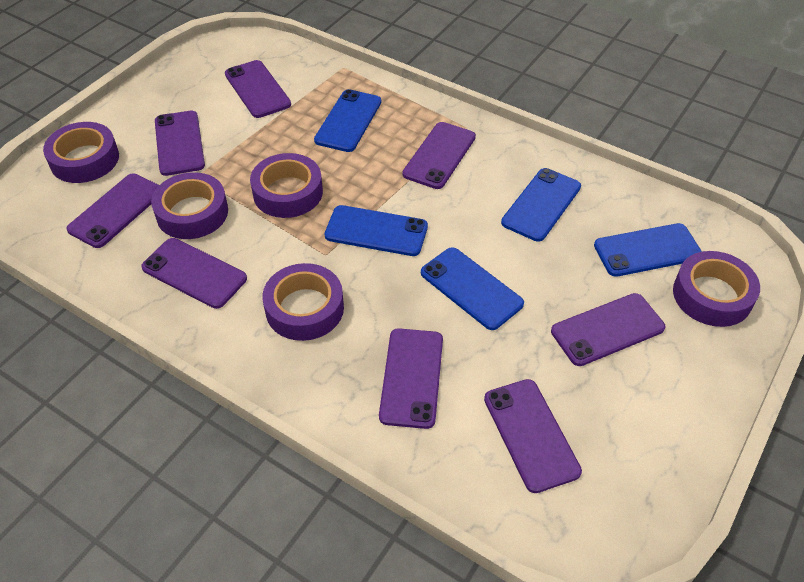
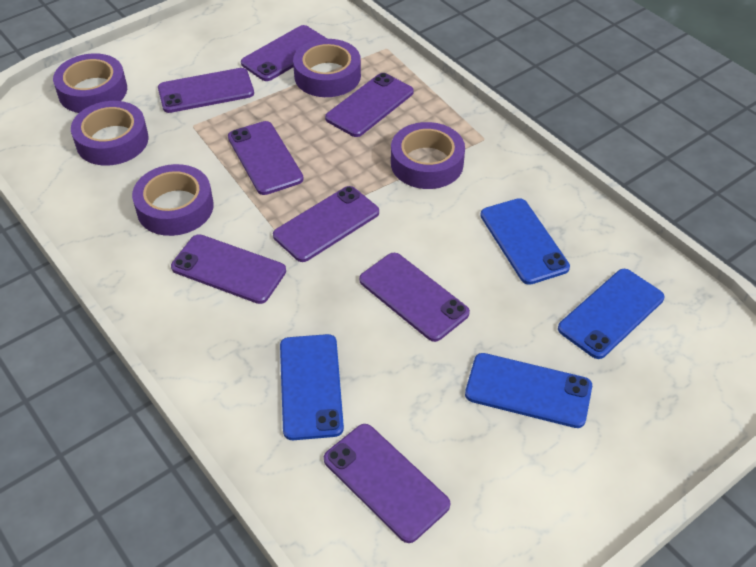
blue phone: 5 -> 4

